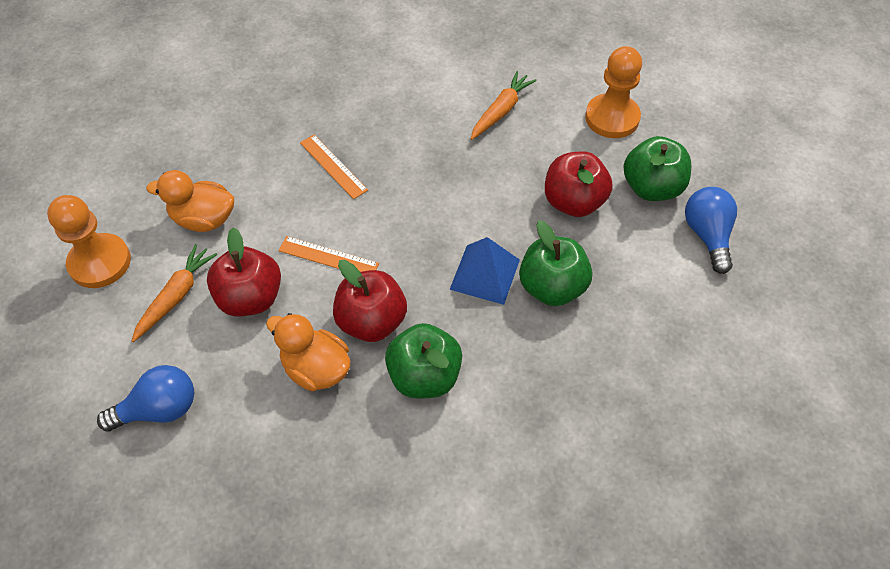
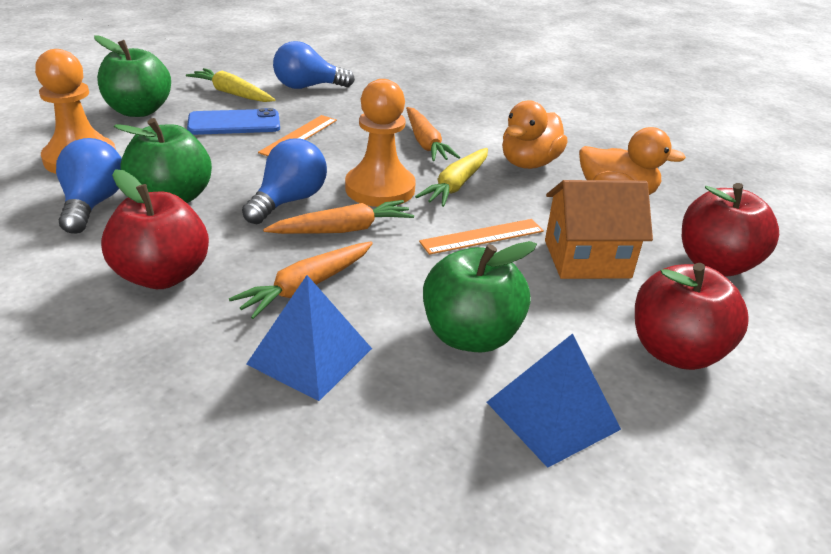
blue light bulb: 2 -> 3
blue phone: 0 -> 1
blue pyramid: 1 -> 2
orange carrot: 2 -> 3
orange house: 0 -> 1
yellow carrot: 0 -> 2

